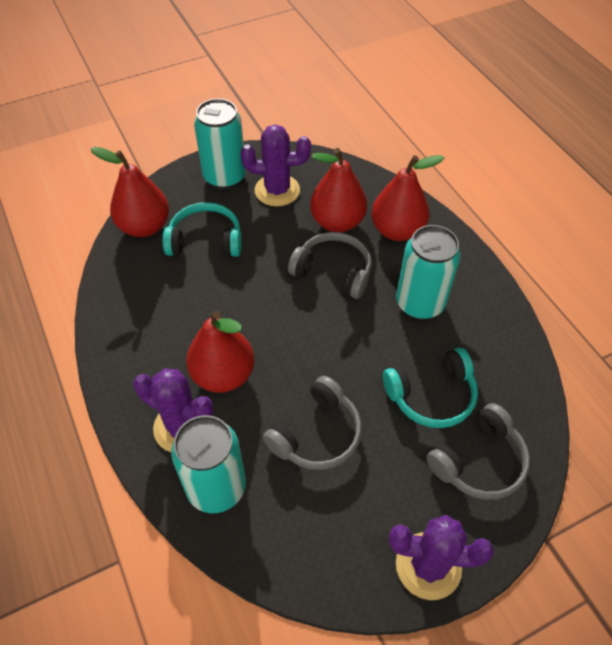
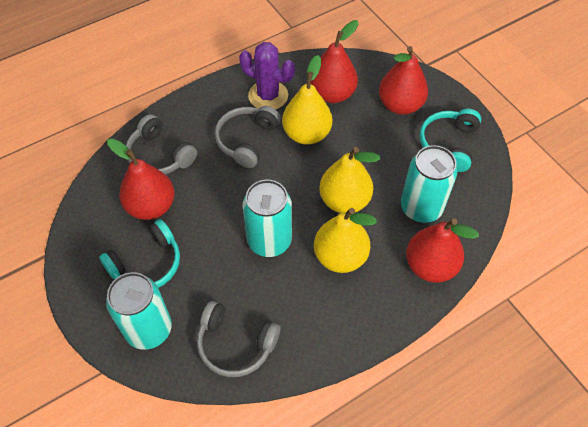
purple cactus: 3 -> 1
yellow pear: 0 -> 3

